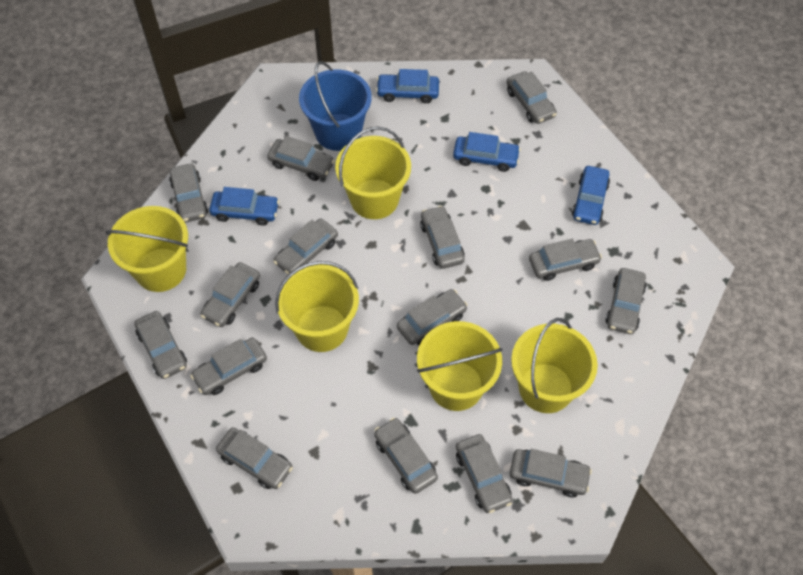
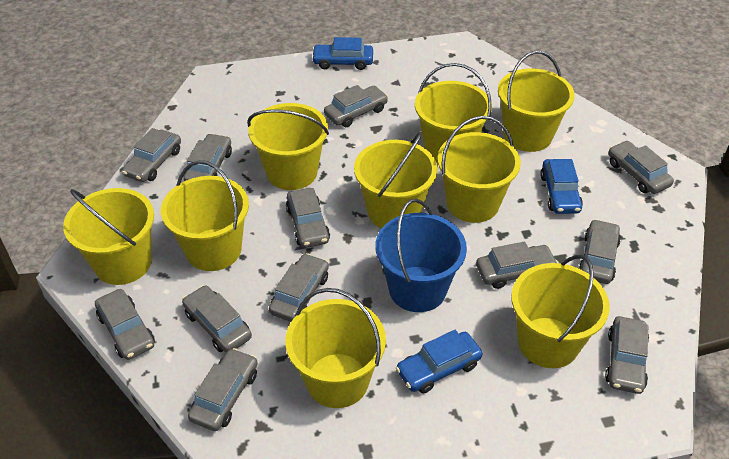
blue car: 4 -> 3
grey car: 15 -> 12
yellow bucket: 5 -> 9

